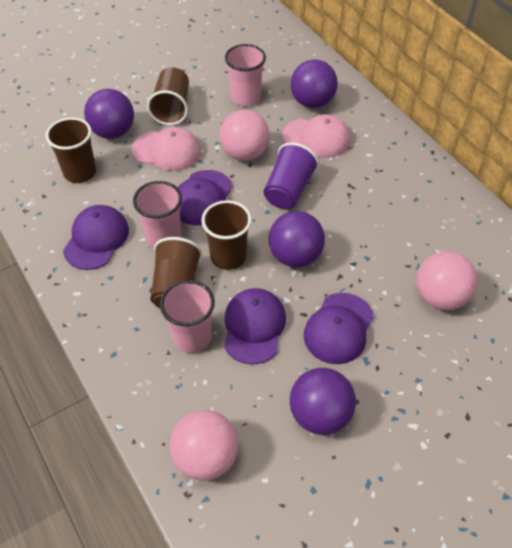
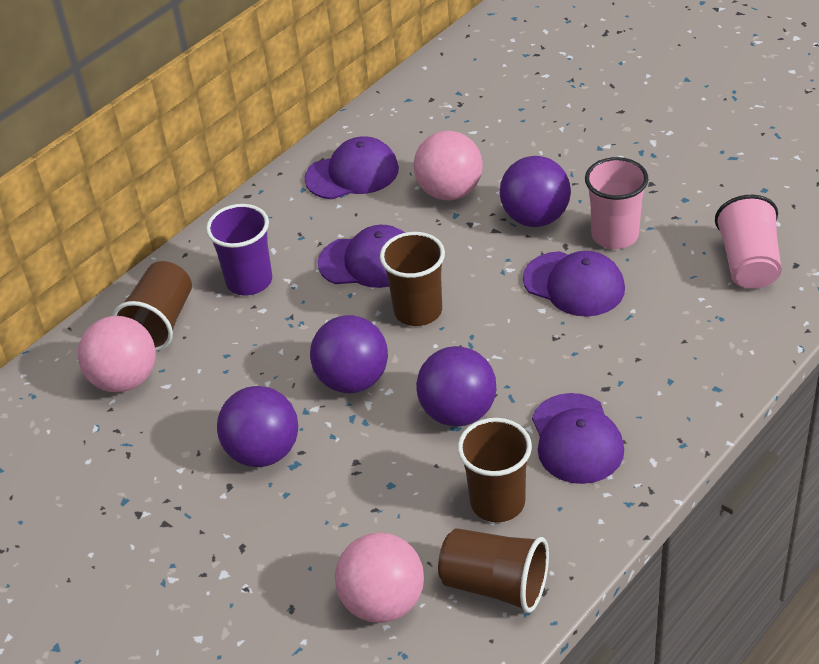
pink cap: 2 -> 0
pink cup: 3 -> 2

